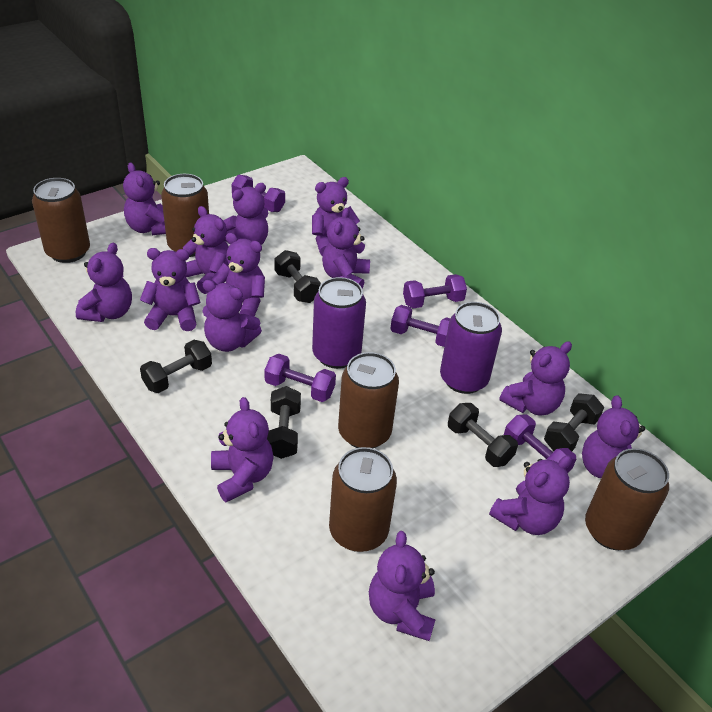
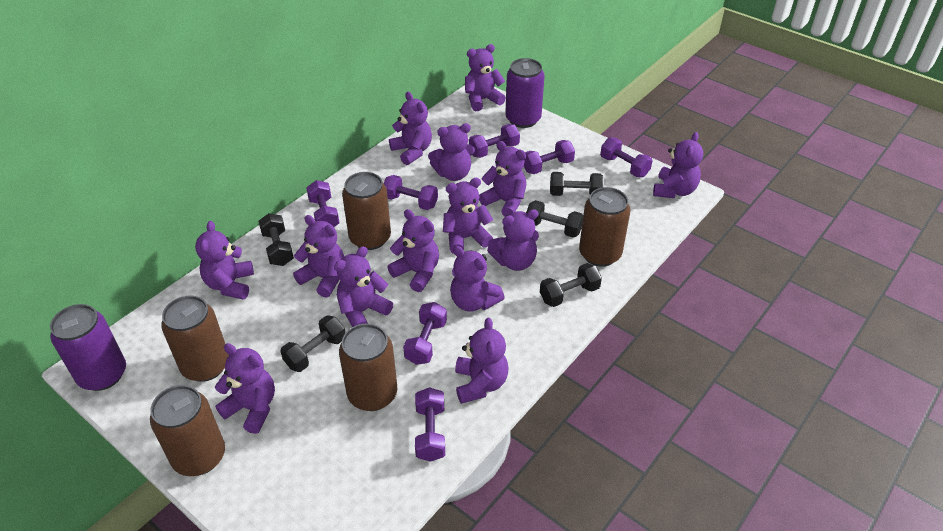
purple dumbbell: 5 -> 7

